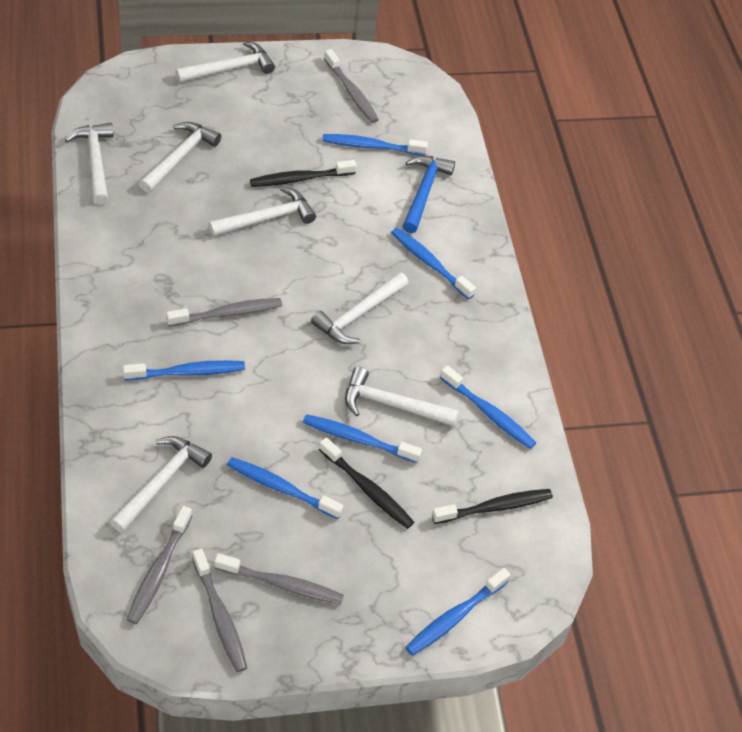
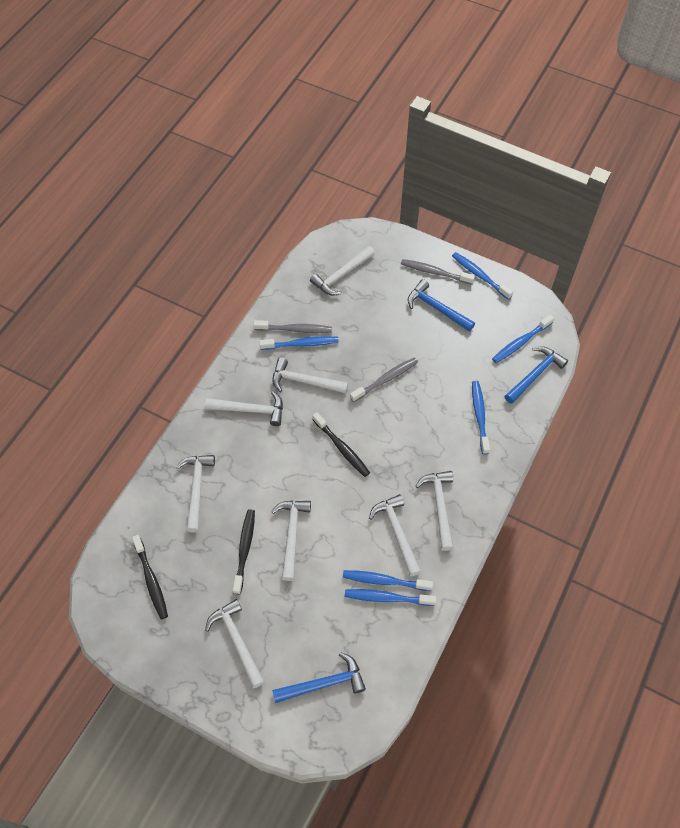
blue hammer: 1 -> 3
blue toothbrush: 7 -> 6
grey toothbrush: 5 -> 3
white hammer: 7 -> 8

